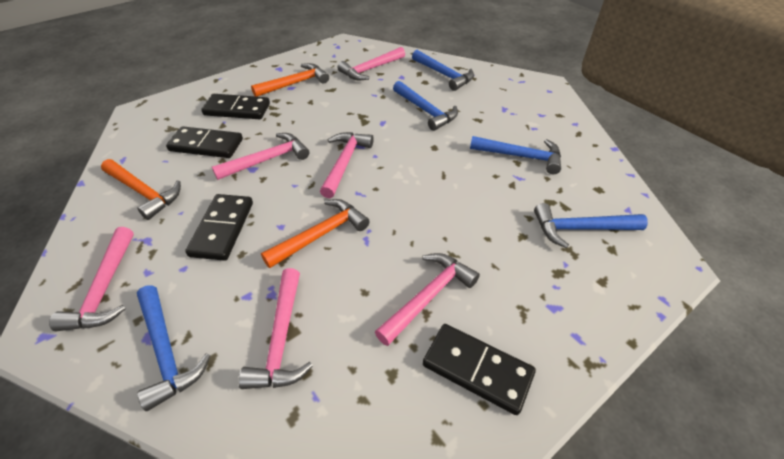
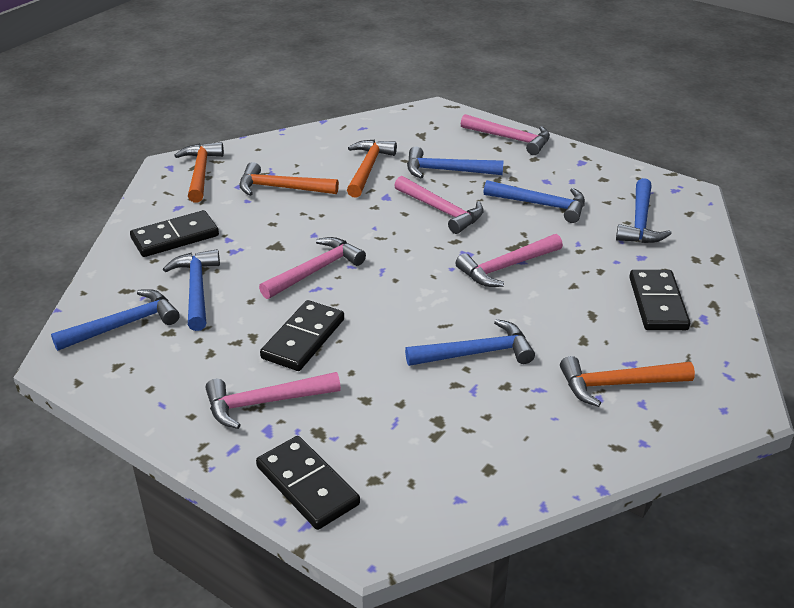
blue hammer: 5 -> 6
orange hammer: 3 -> 4
pink hammer: 6 -> 5

